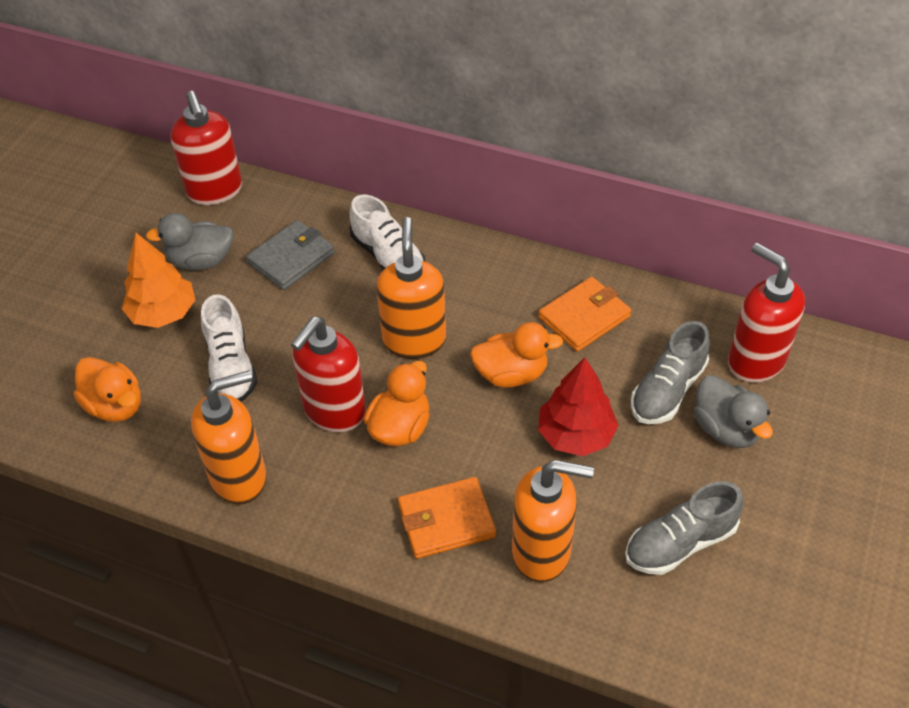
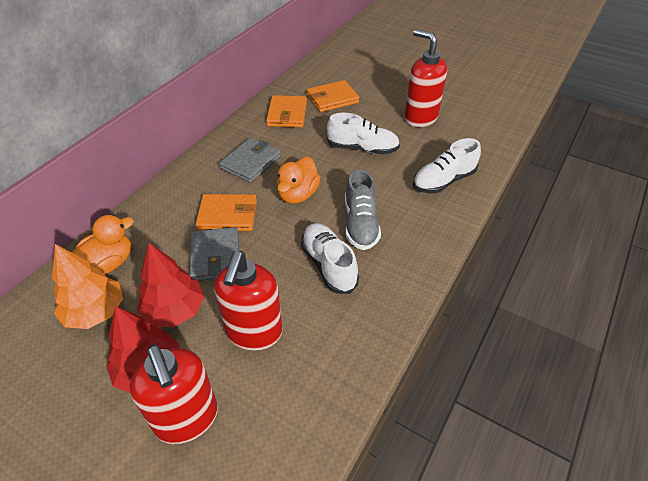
grey duck: 2 -> 0
grey shoe: 2 -> 1
grey wallet: 1 -> 2
orange duck: 3 -> 2
orange soap dispenser: 3 -> 0
orange wallet: 2 -> 3
red tree: 1 -> 2
white shoe: 2 -> 3

